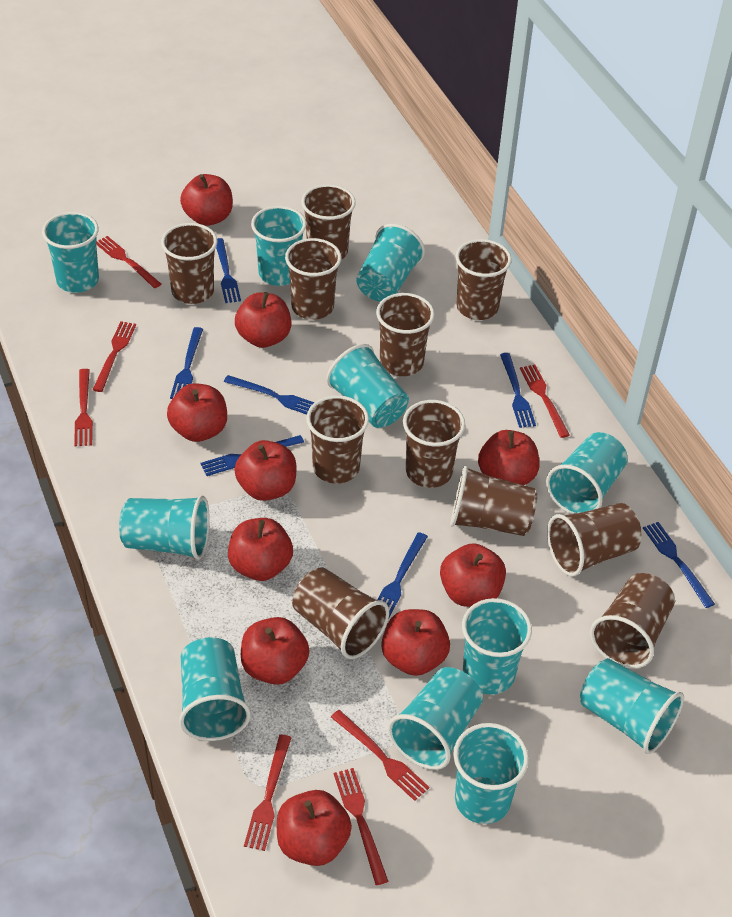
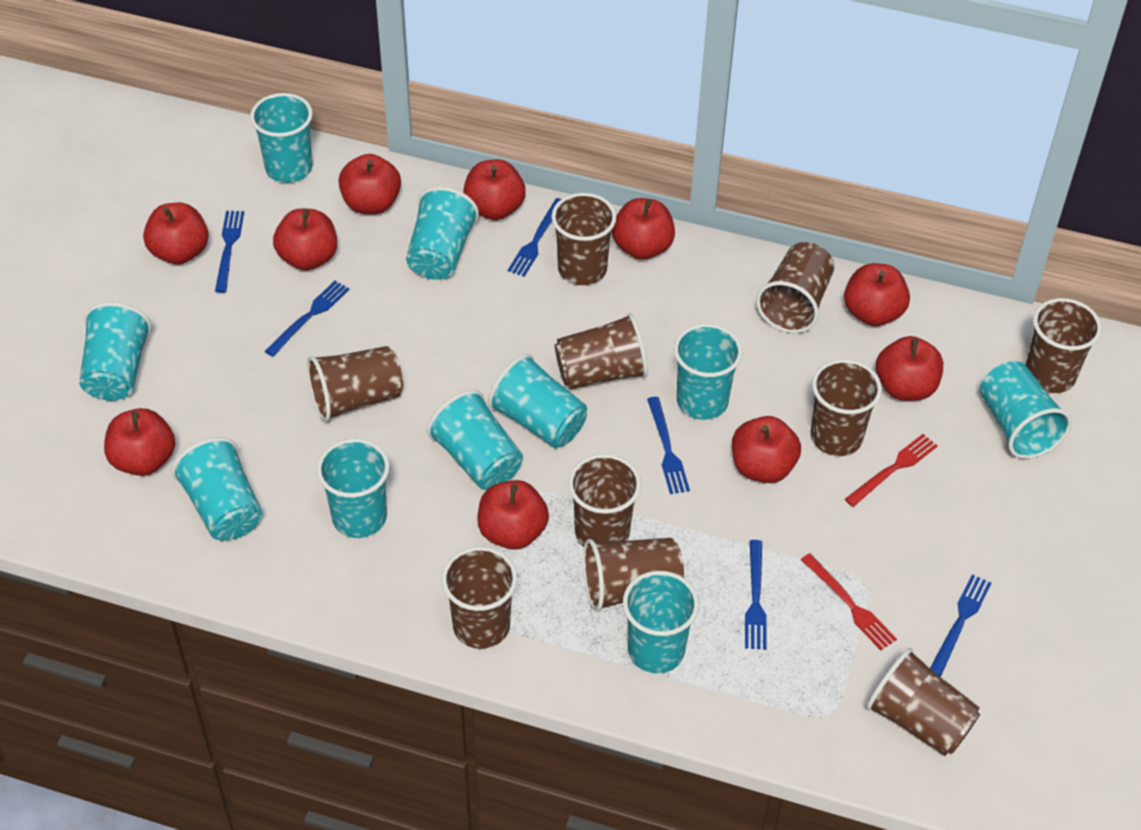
blue fork: 7 -> 6
brown cup: 11 -> 10
red fork: 7 -> 2
turquoise cup: 11 -> 10

